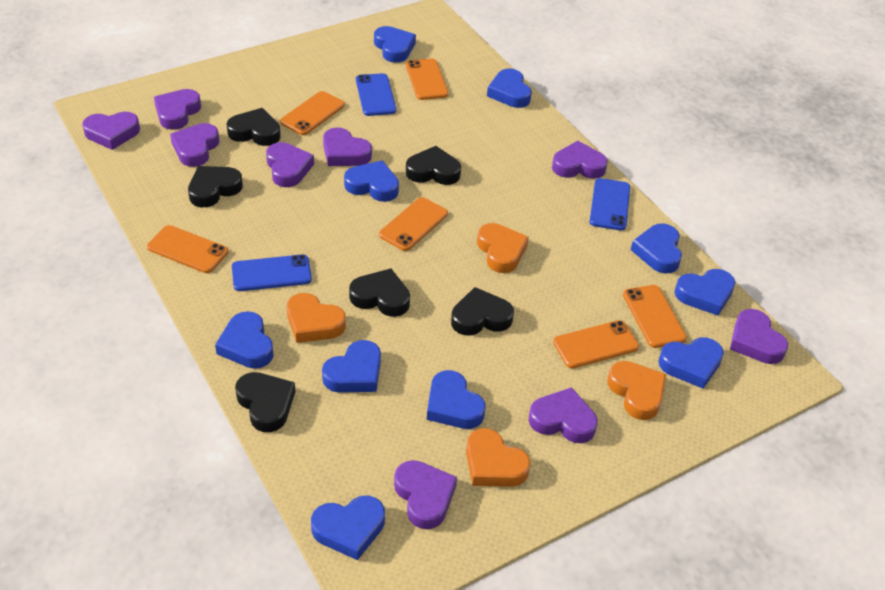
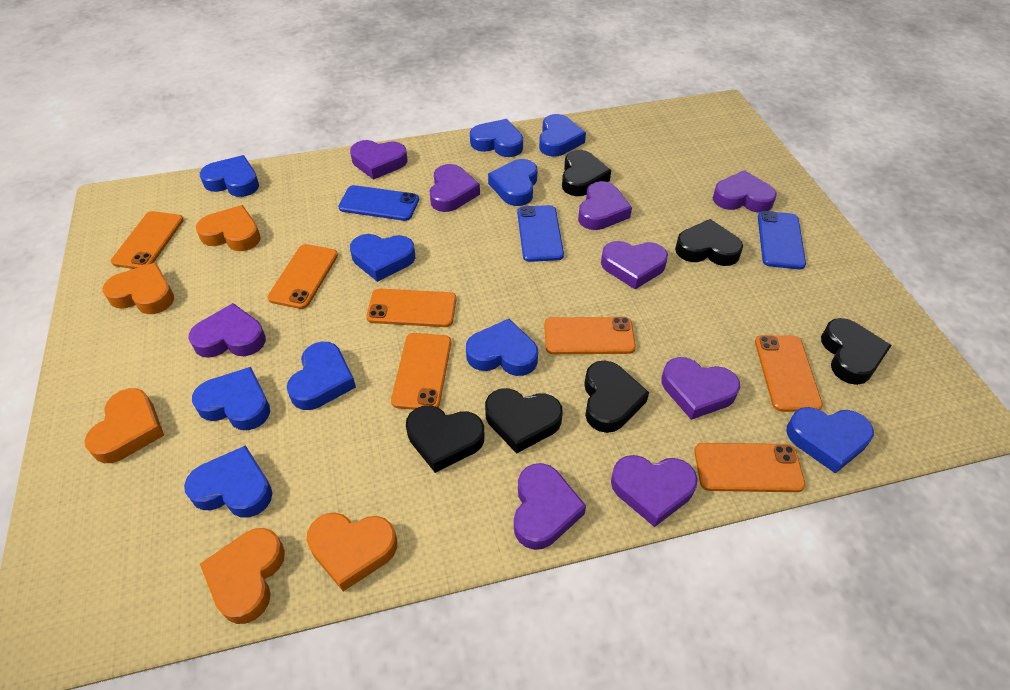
orange heart: 4 -> 5
orange phone: 6 -> 7

